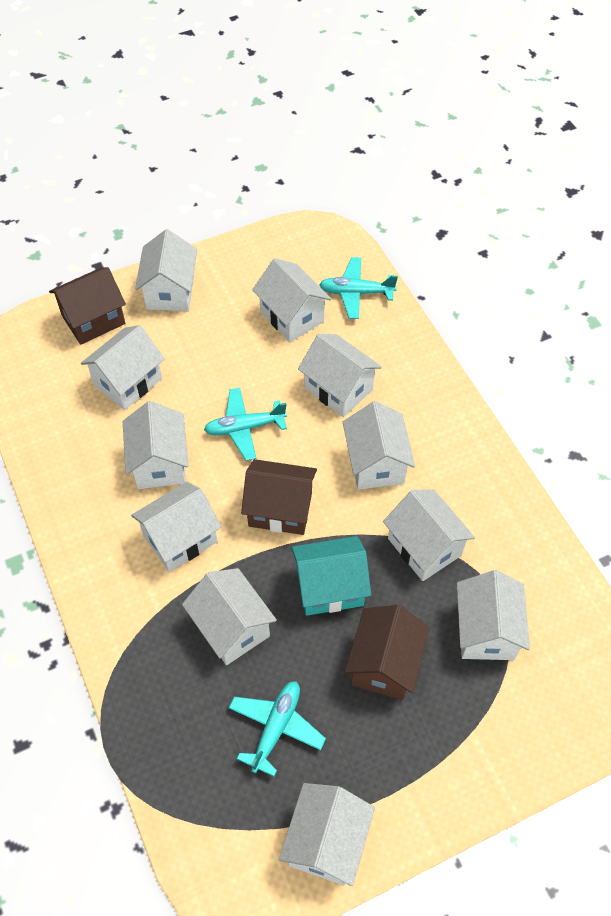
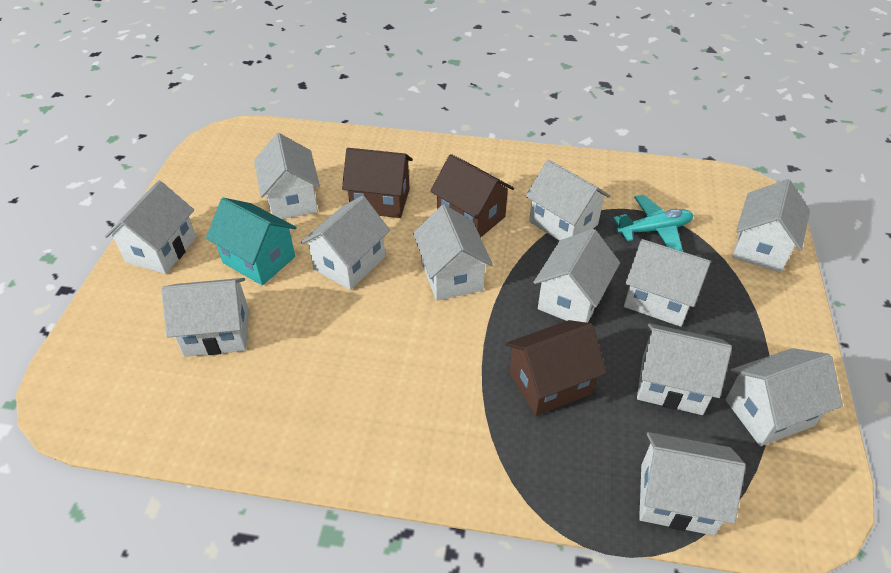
turquoise plane: 3 -> 1
white house: 11 -> 12

